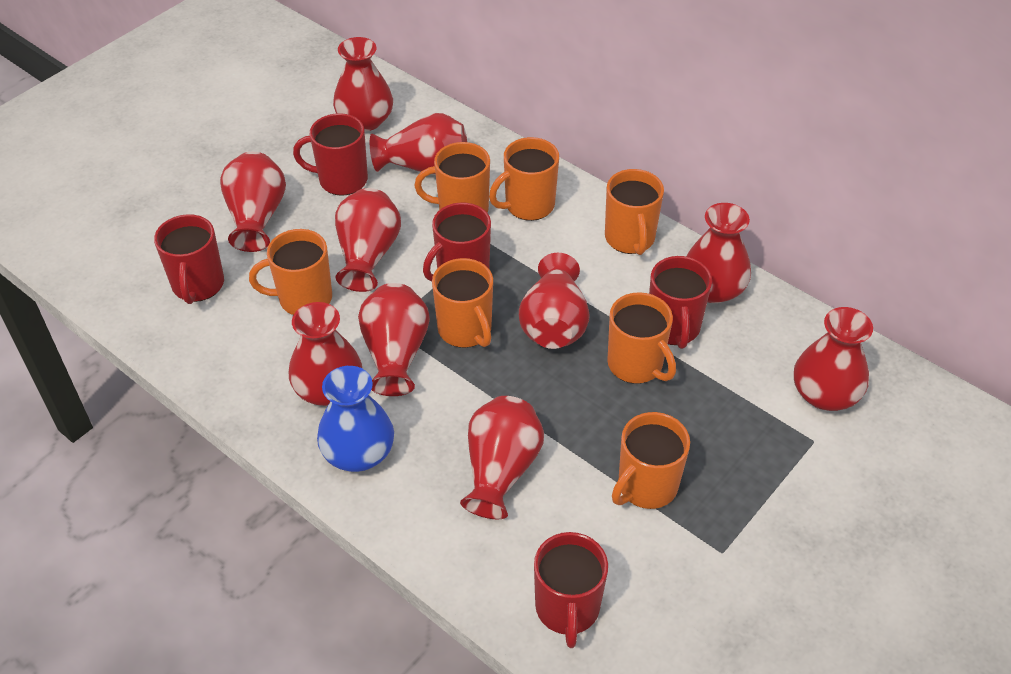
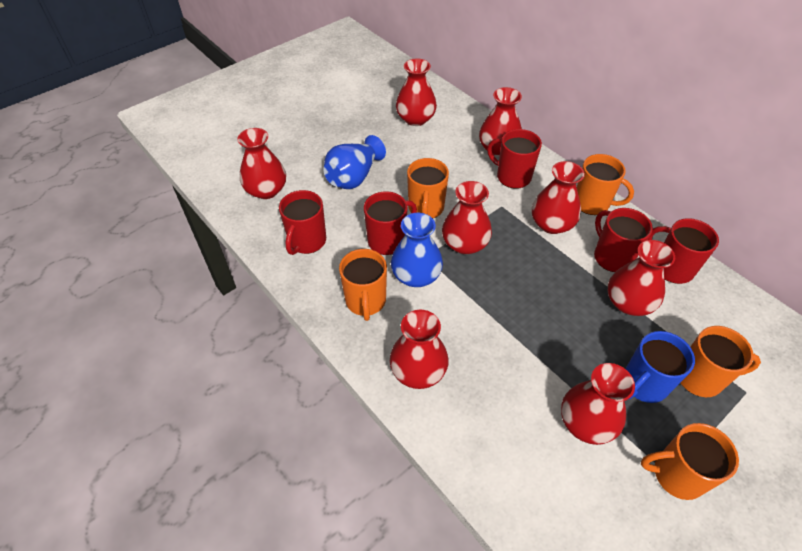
blue mug: 0 -> 1
blue vase: 1 -> 2
orange mug: 7 -> 5
red vase: 10 -> 8

